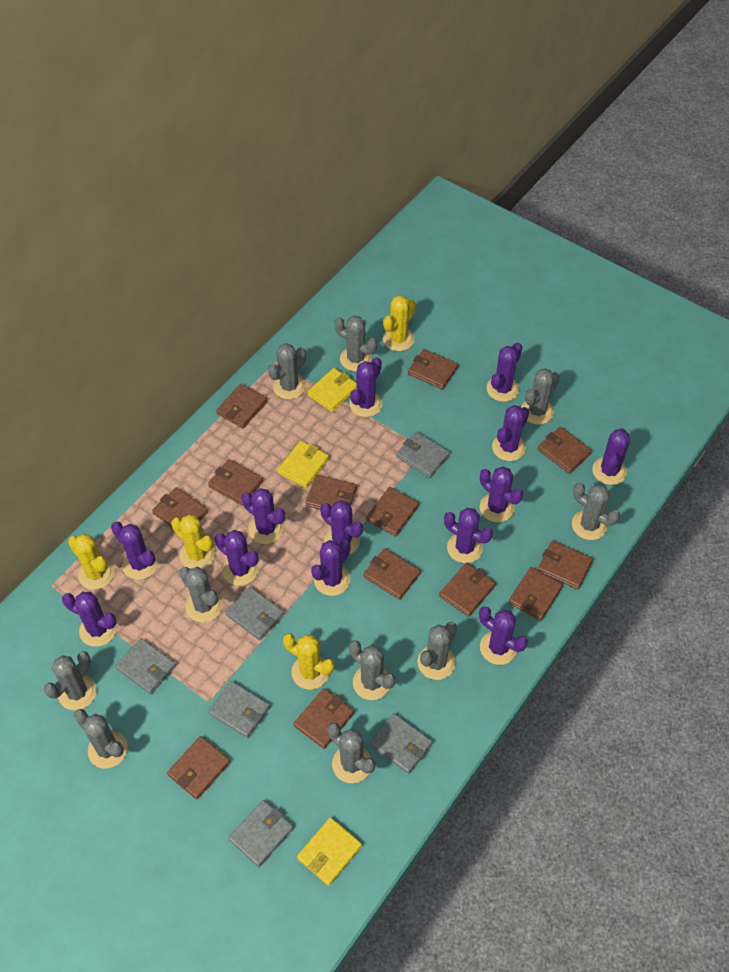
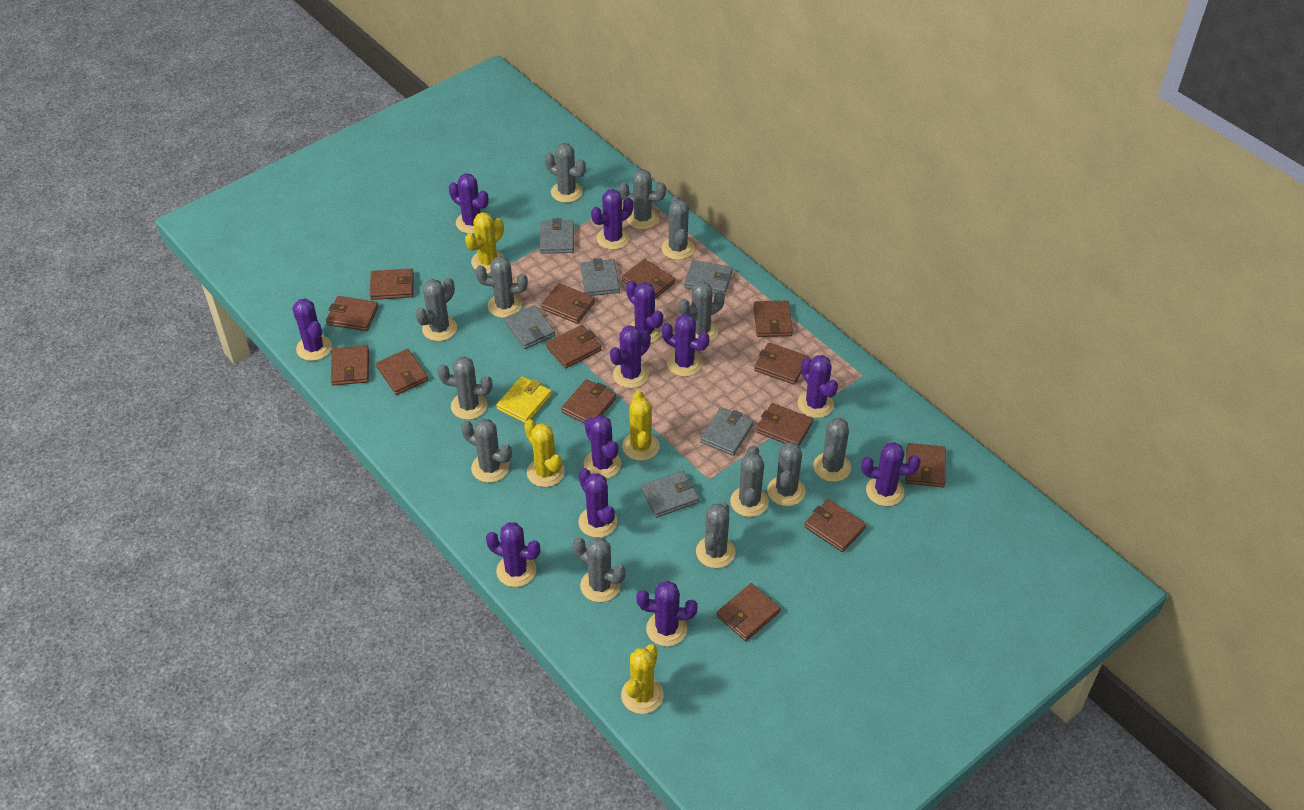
brown wallet: 13 -> 14
grey cactus: 10 -> 13
purple cactus: 13 -> 12
yellow wallet: 3 -> 1

